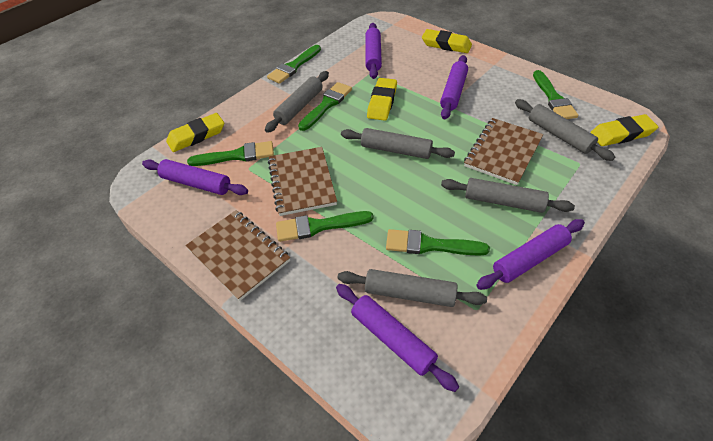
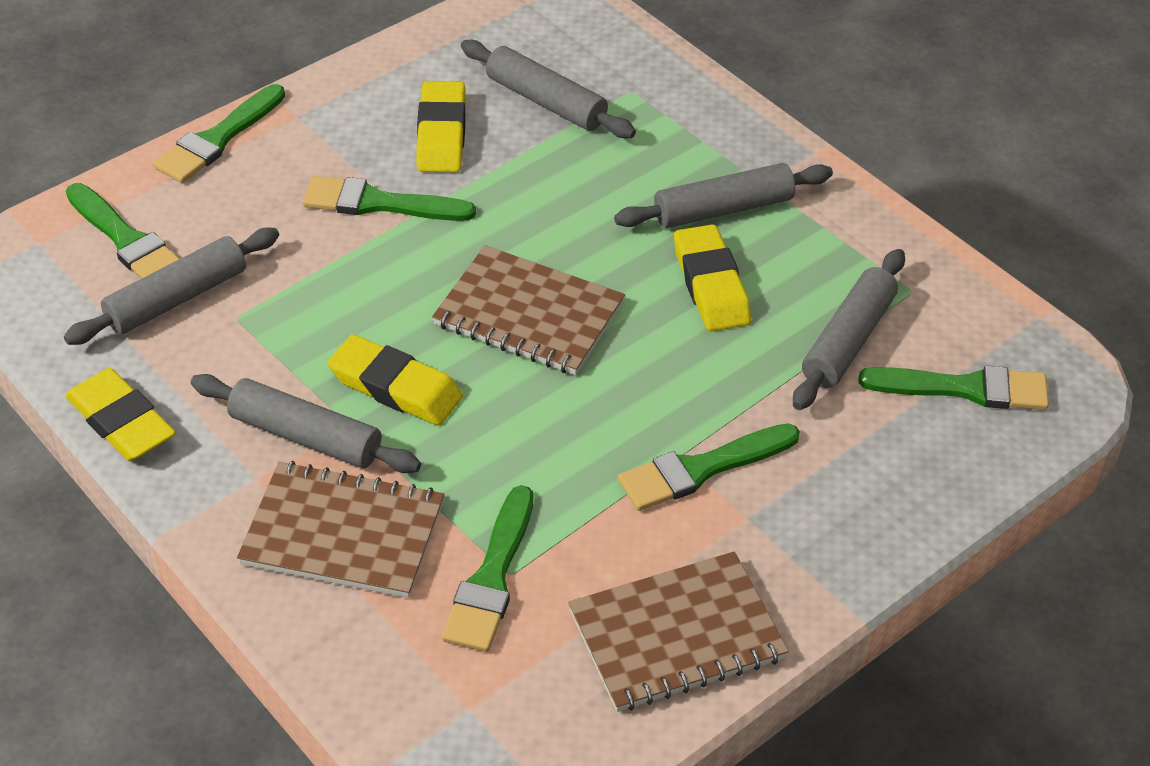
purple rolling pin: 5 -> 0

